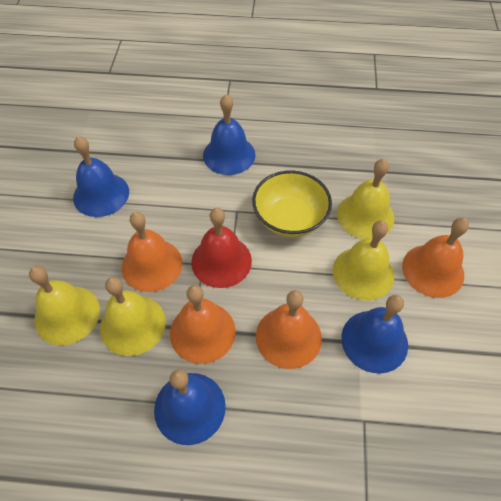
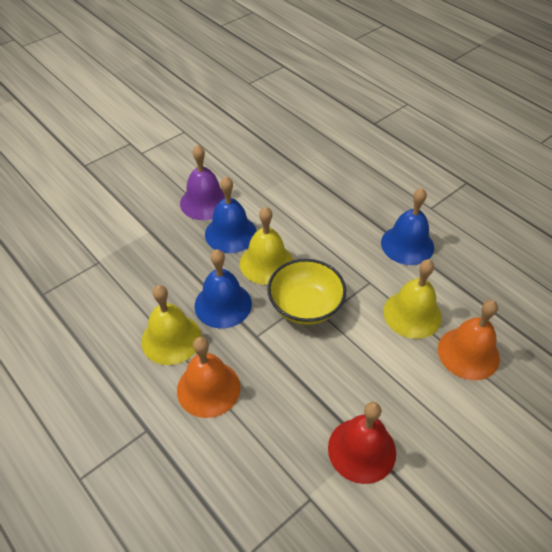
blue bell: 4 -> 3
orange bell: 4 -> 2
purple bell: 0 -> 1
yellow bell: 4 -> 3

